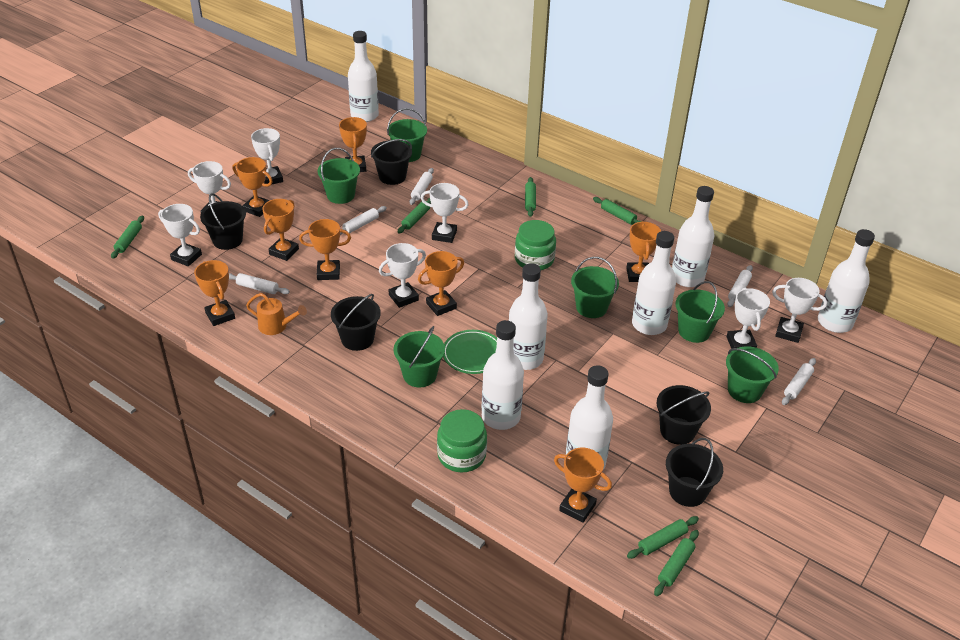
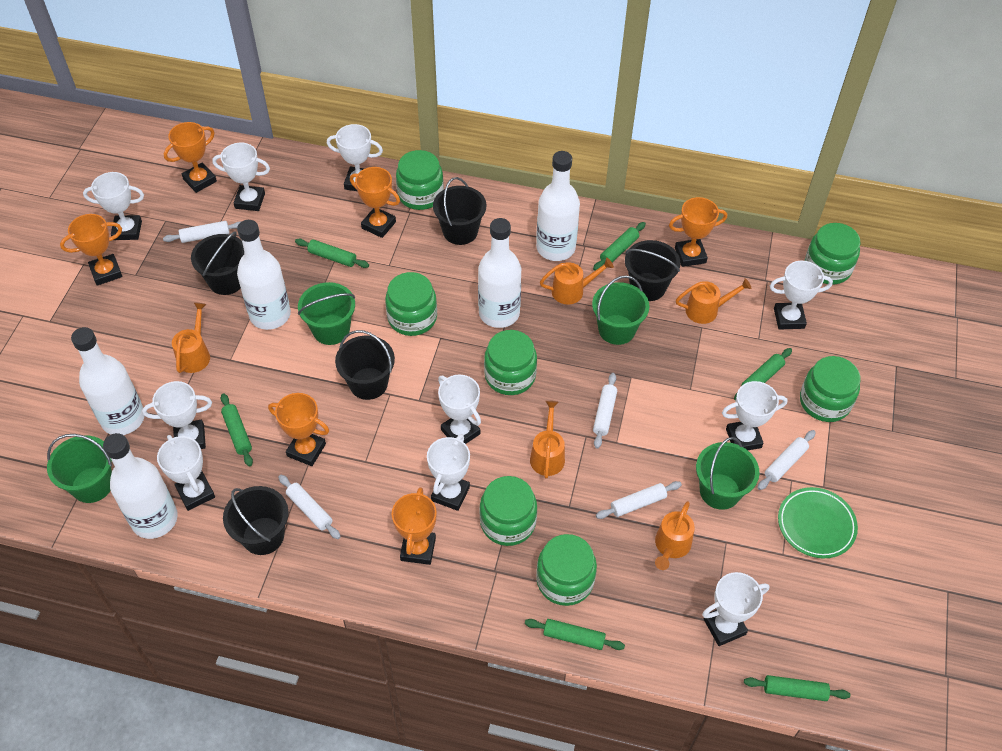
green bucket: 6 -> 4
green jar: 2 -> 7
orange trophy: 8 -> 6
orange watering can: 1 -> 5
white bottle: 7 -> 5
white trophy: 7 -> 10

